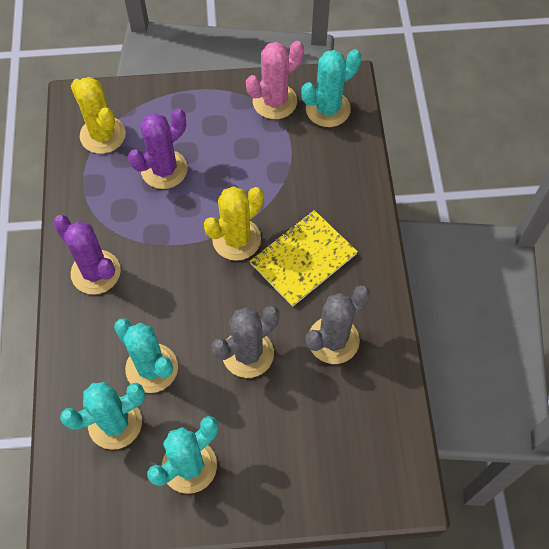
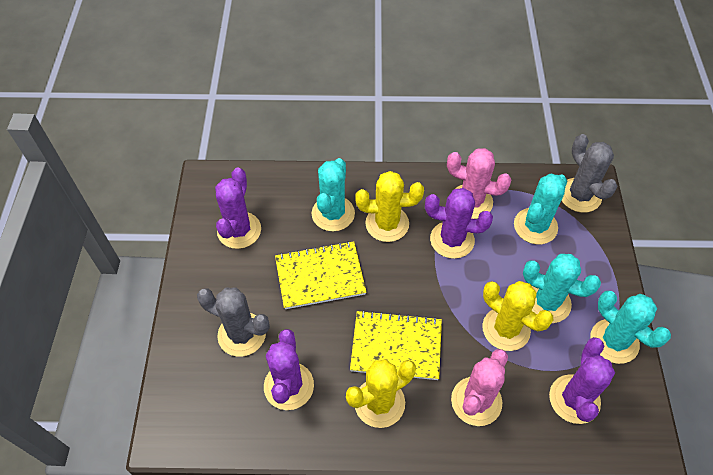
pink cactus: 1 -> 2
purple cactus: 2 -> 4
yellow cactus: 2 -> 3
yellow notebook: 1 -> 2

